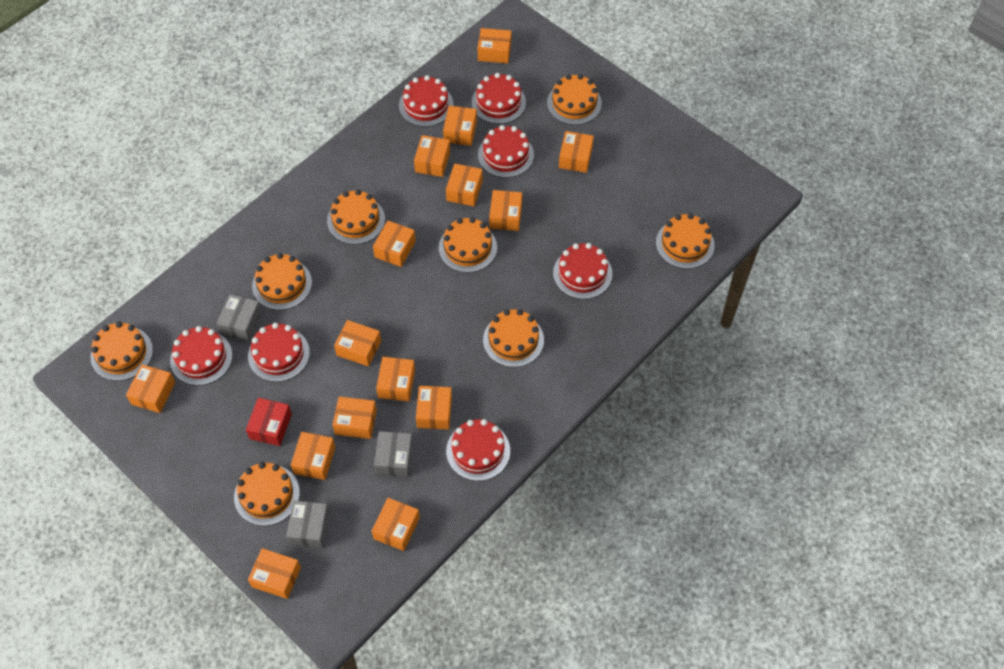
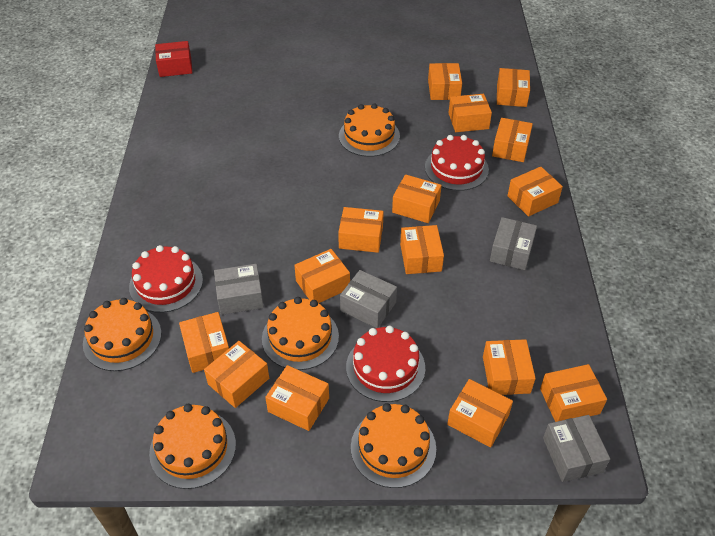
grey box: 3 -> 4
orange cake: 8 -> 5
red cake: 7 -> 3

